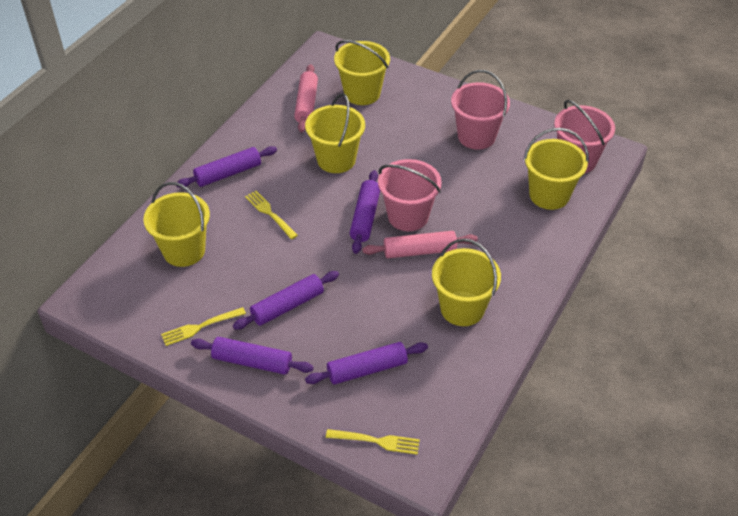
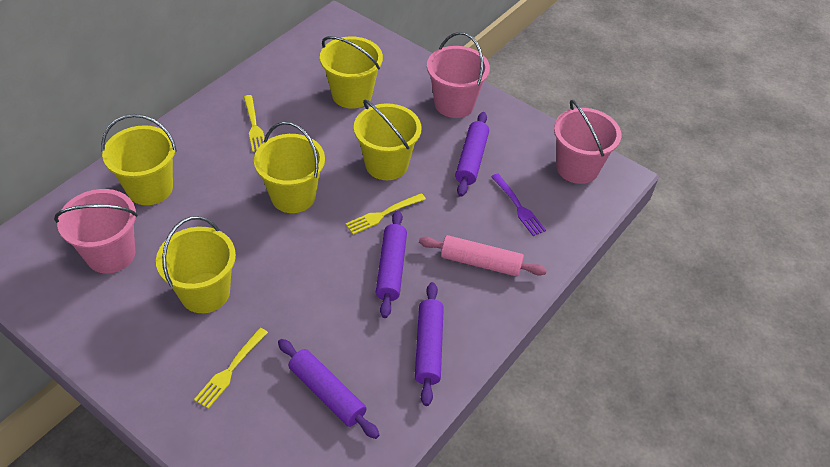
pink rolling pin: 2 -> 1
purple fork: 0 -> 1
purple rolling pin: 5 -> 4

